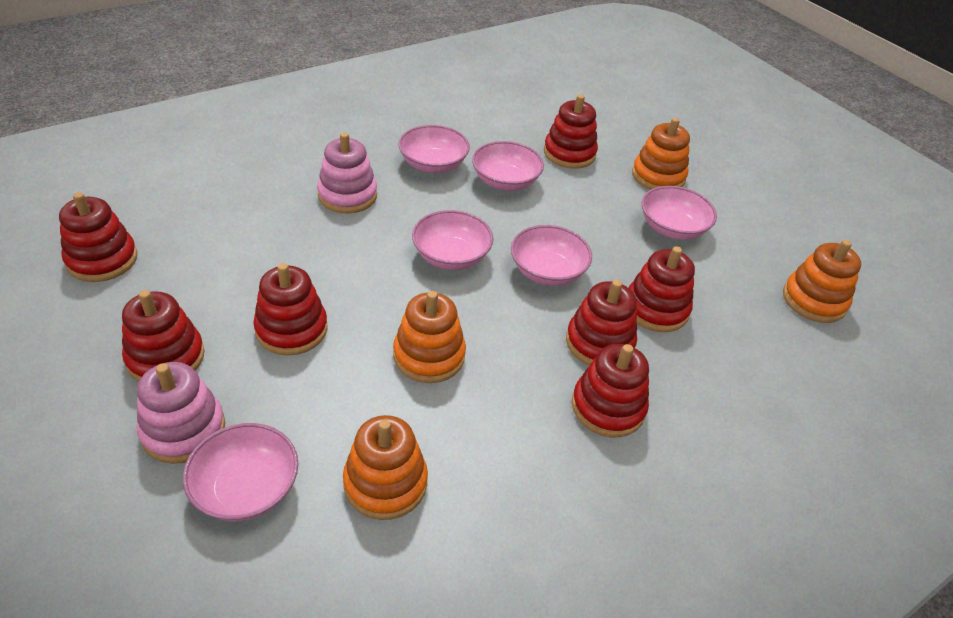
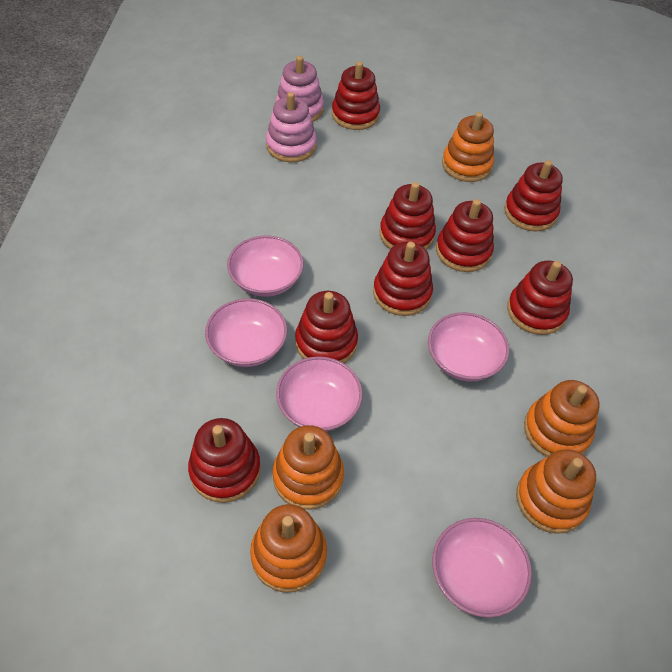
orange stacking toy: 4 -> 5
pink bowl: 6 -> 5
red stacking toy: 7 -> 8

